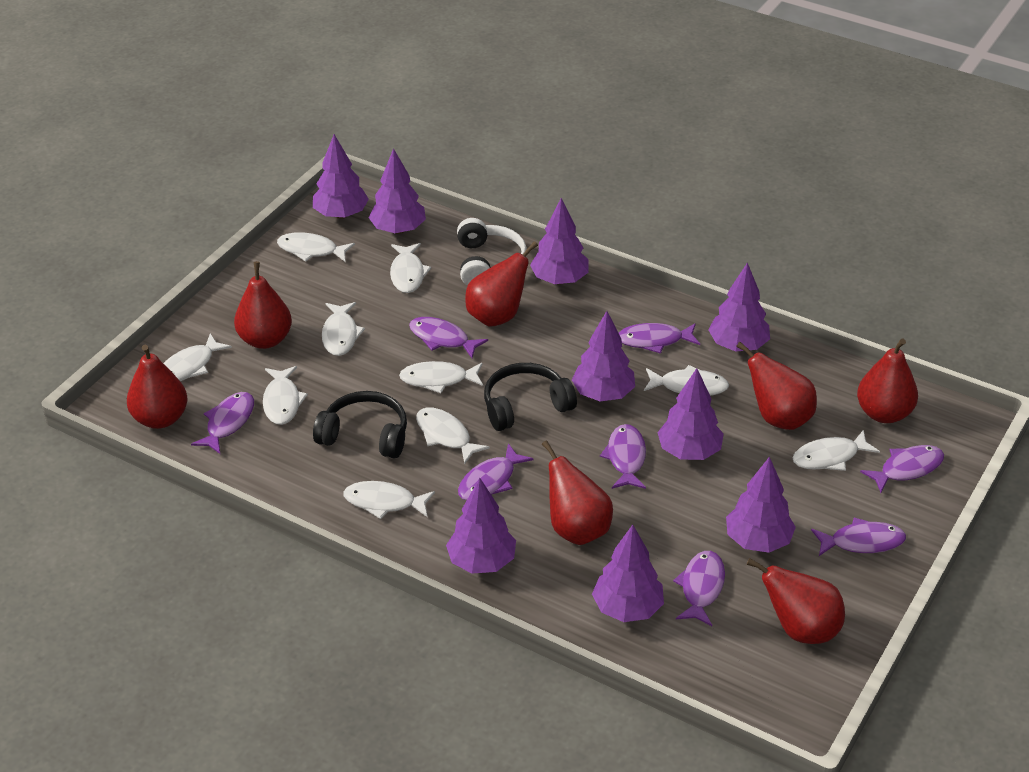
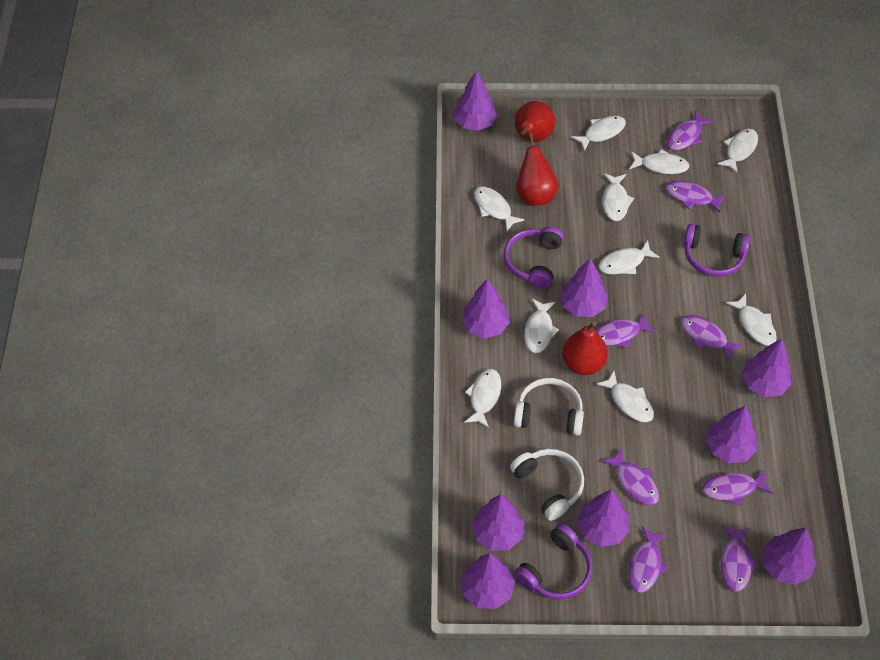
black headphones: 2 -> 0
purple headphones: 0 -> 3
red pear: 7 -> 3
white headphones: 1 -> 2

